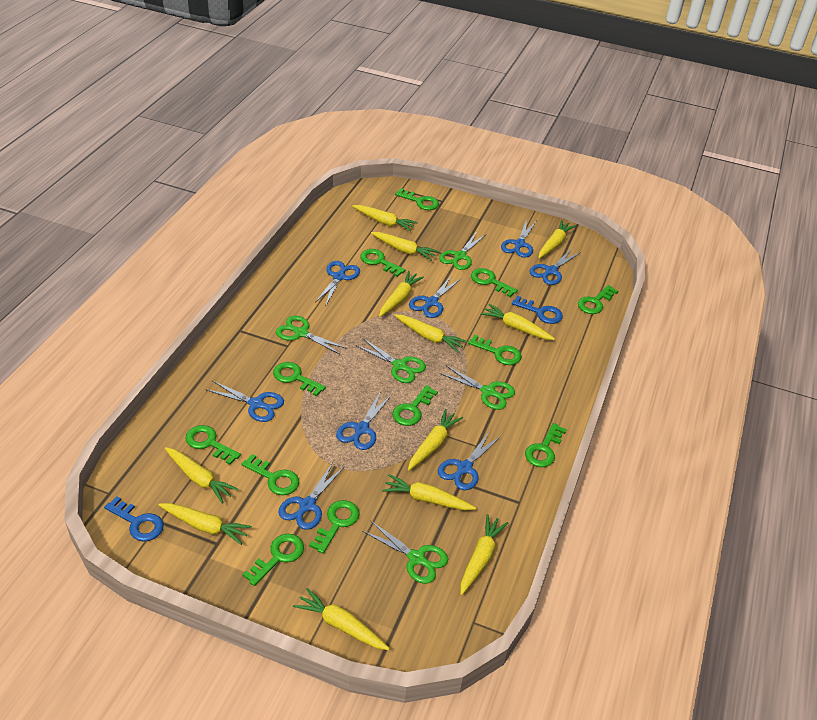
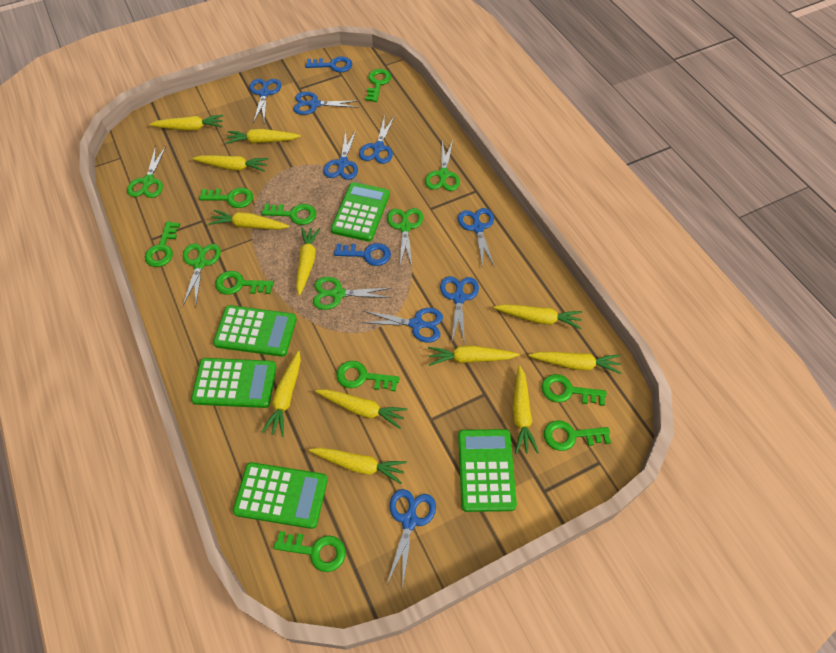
green calculator: 0 -> 5
green key: 12 -> 9

